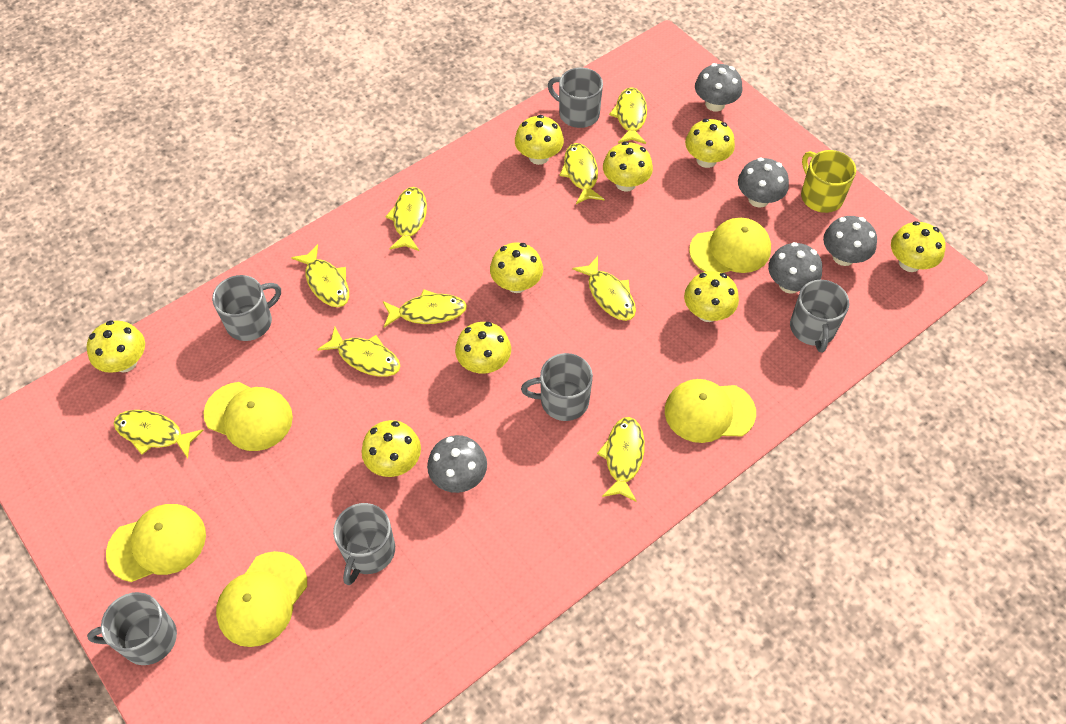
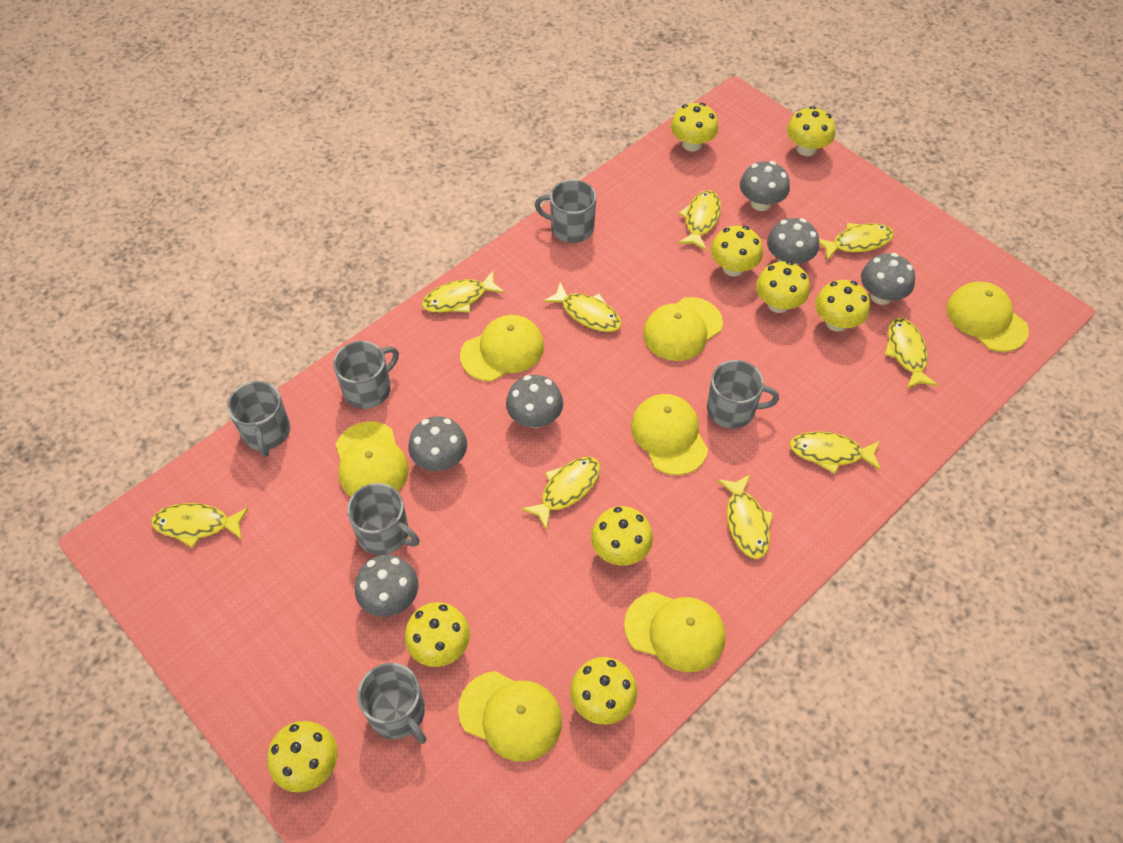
grey mushroom: 5 -> 6
yellow cap: 5 -> 7
yellow mug: 1 -> 0

